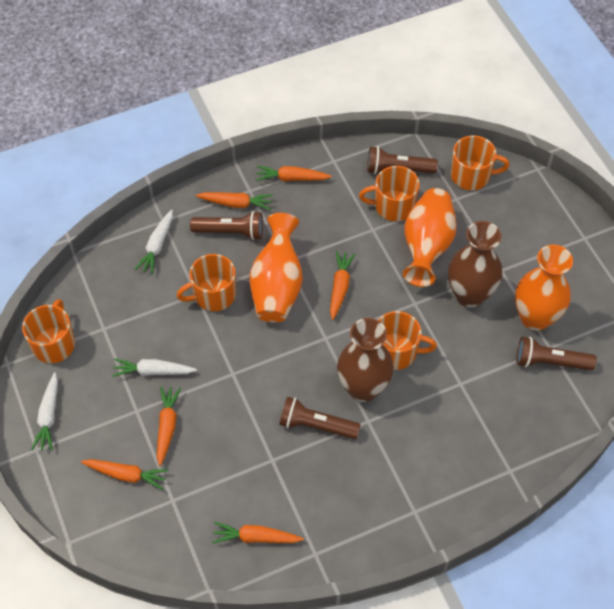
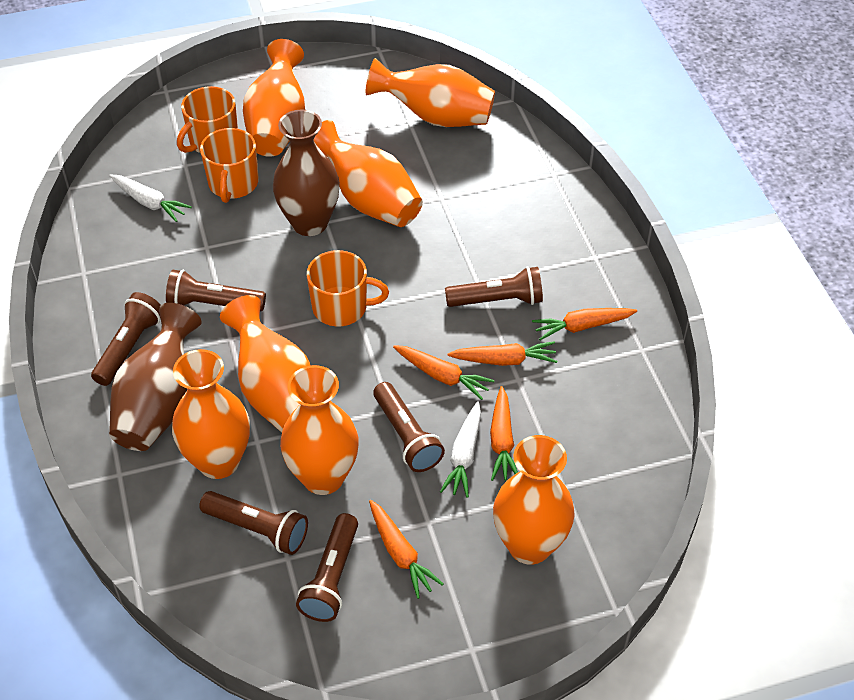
brown flashlight: 4 -> 6
orange carrot: 6 -> 5
orange mug: 5 -> 3
orange vase: 3 -> 7
white carrot: 3 -> 2

